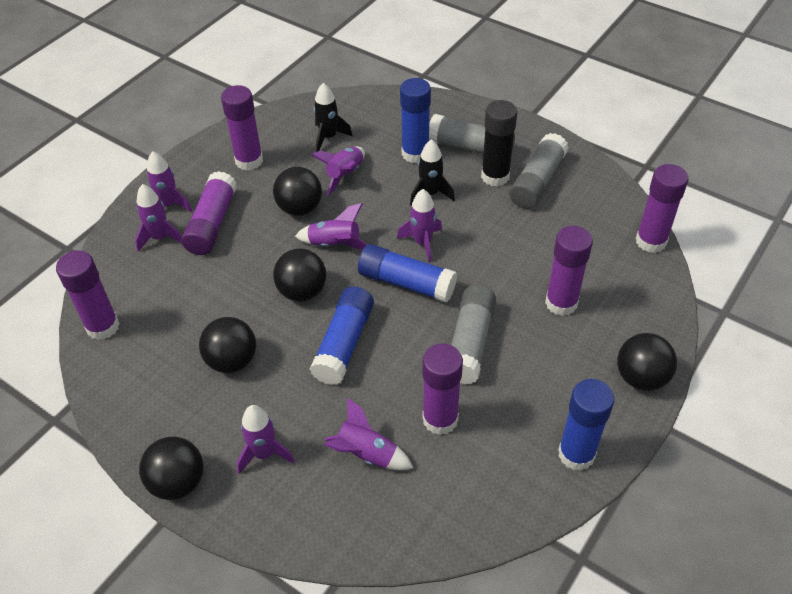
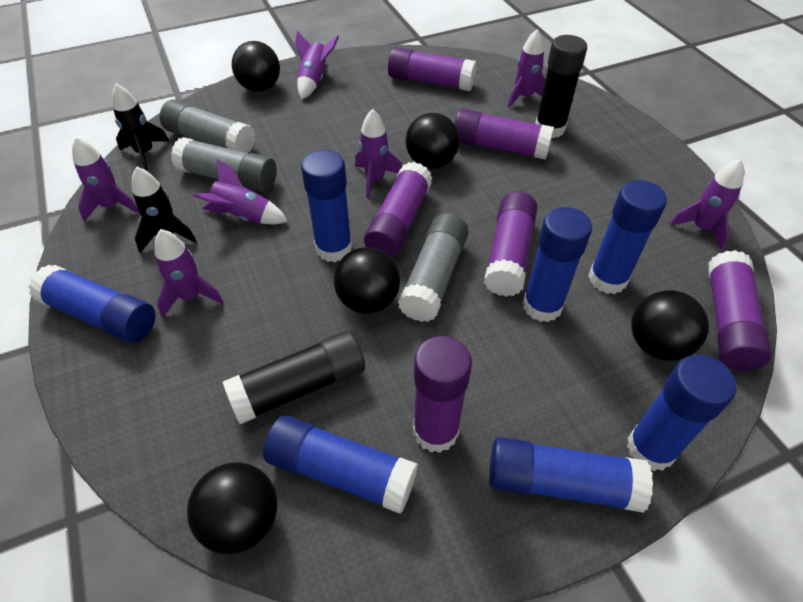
black glue stick: 1 -> 2
blue glue stick: 4 -> 7

